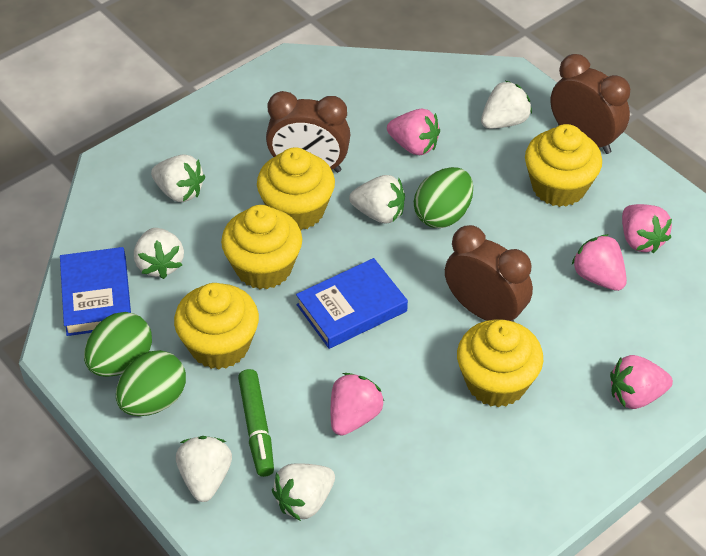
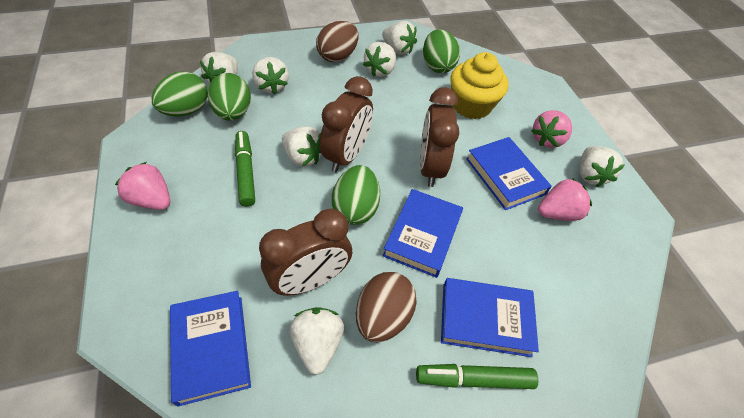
blue book: 2 -> 4
brown egg: 0 -> 2
green egg: 3 -> 4
green marker: 1 -> 2
pink strawberry: 5 -> 3
white strawberry: 6 -> 7
yellow cupcake: 5 -> 1

